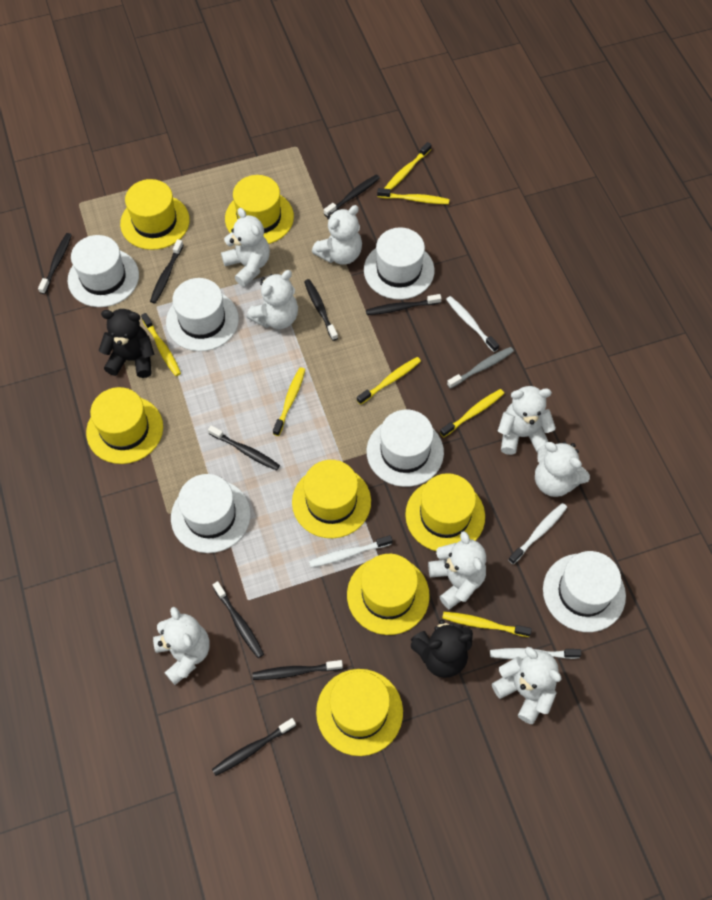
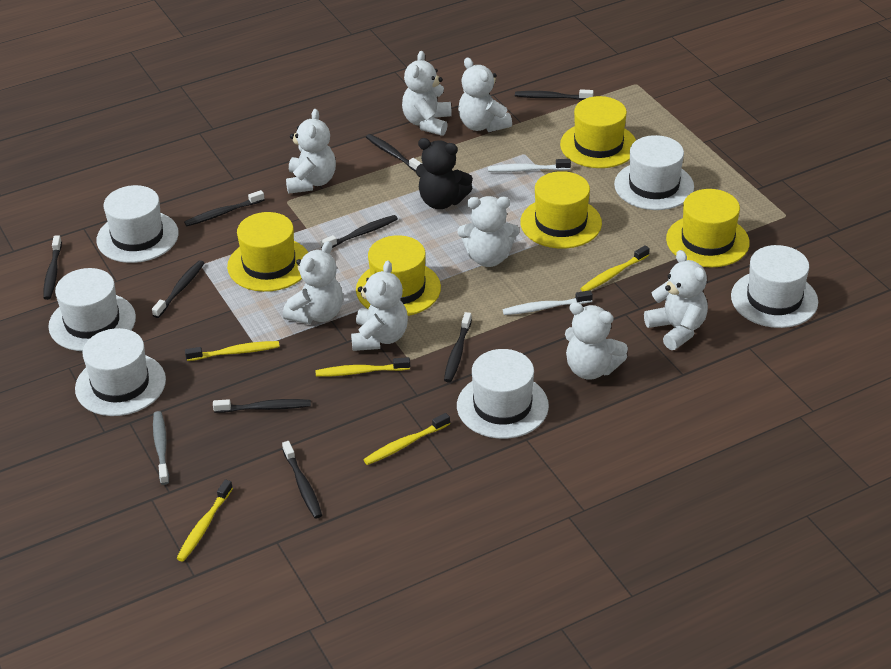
black teddy bear: 2 -> 1
white toothbrush: 4 -> 2
yellow hat: 7 -> 5
yellow toothbrush: 7 -> 5

